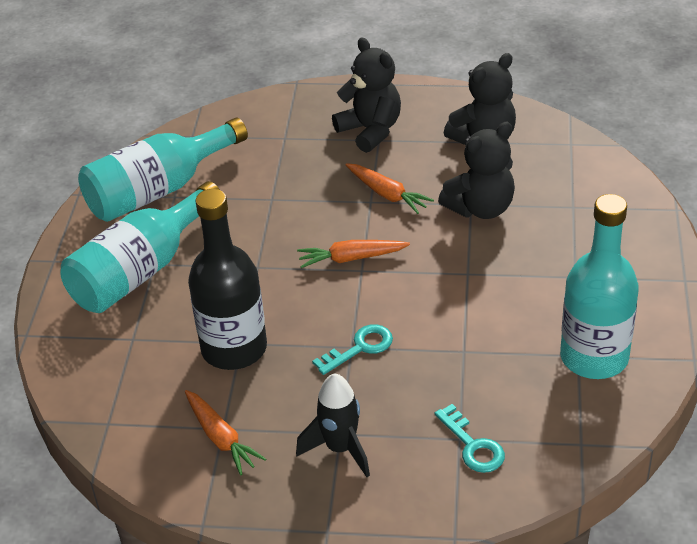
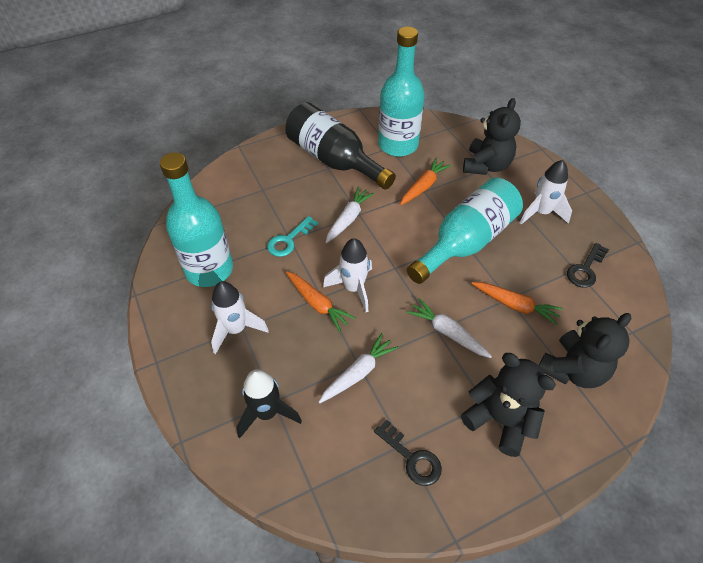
black key: 0 -> 2
turquoise key: 2 -> 1
white carrot: 0 -> 3
white rocket: 0 -> 3

